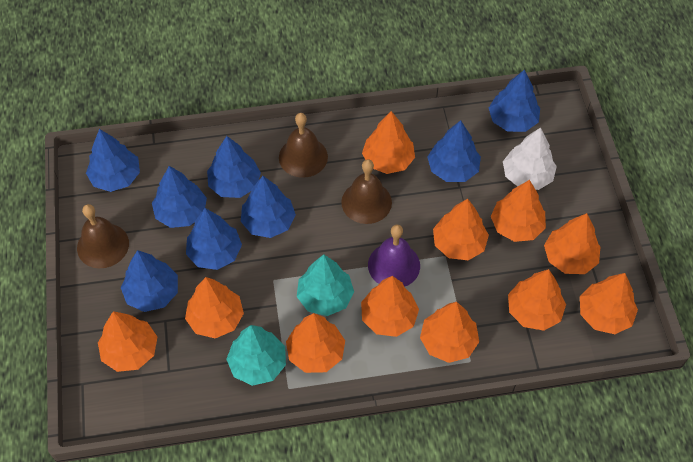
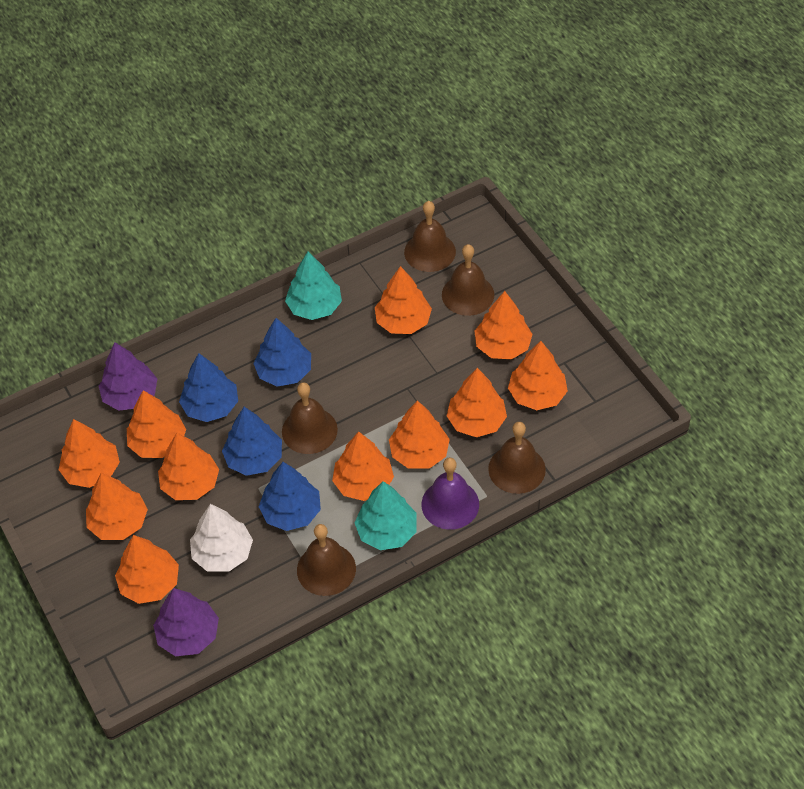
blue tree: 8 -> 4
brown bell: 3 -> 5
purple tree: 0 -> 2

